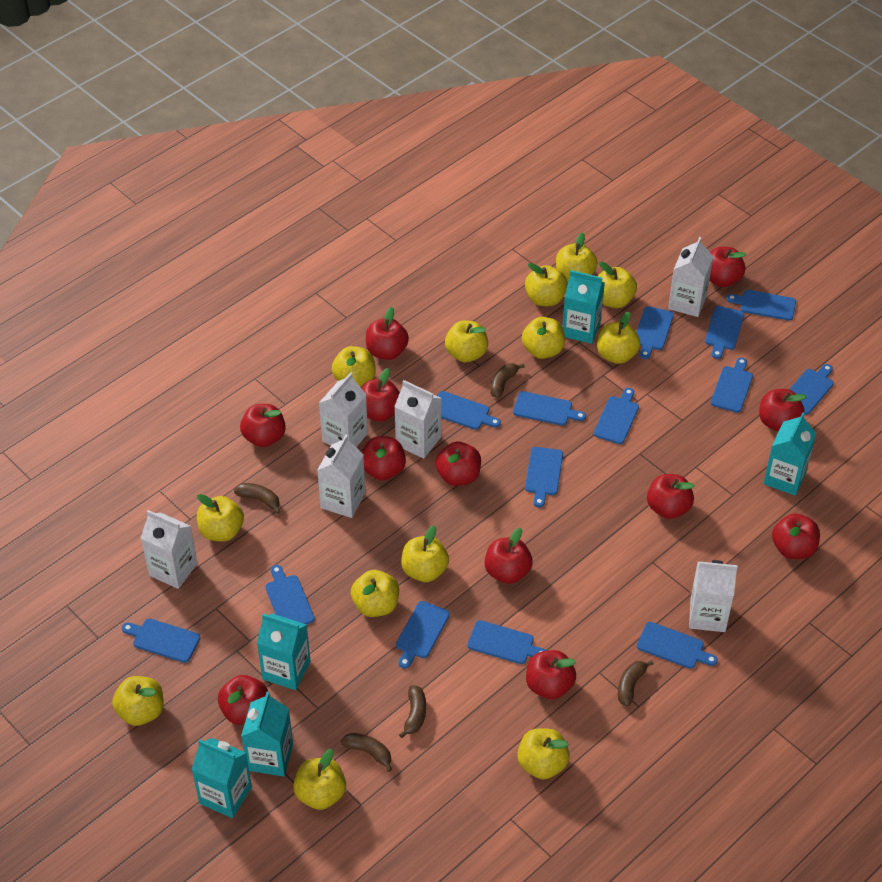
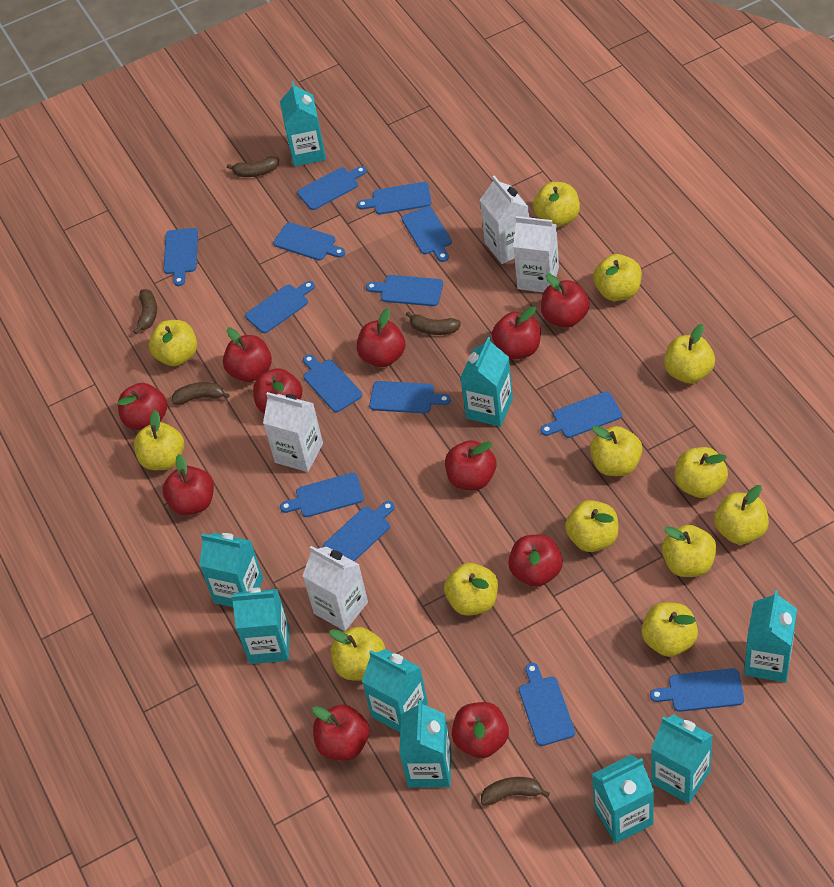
red apple: 12 -> 11
turquoise carton: 5 -> 9
white carton: 6 -> 4

